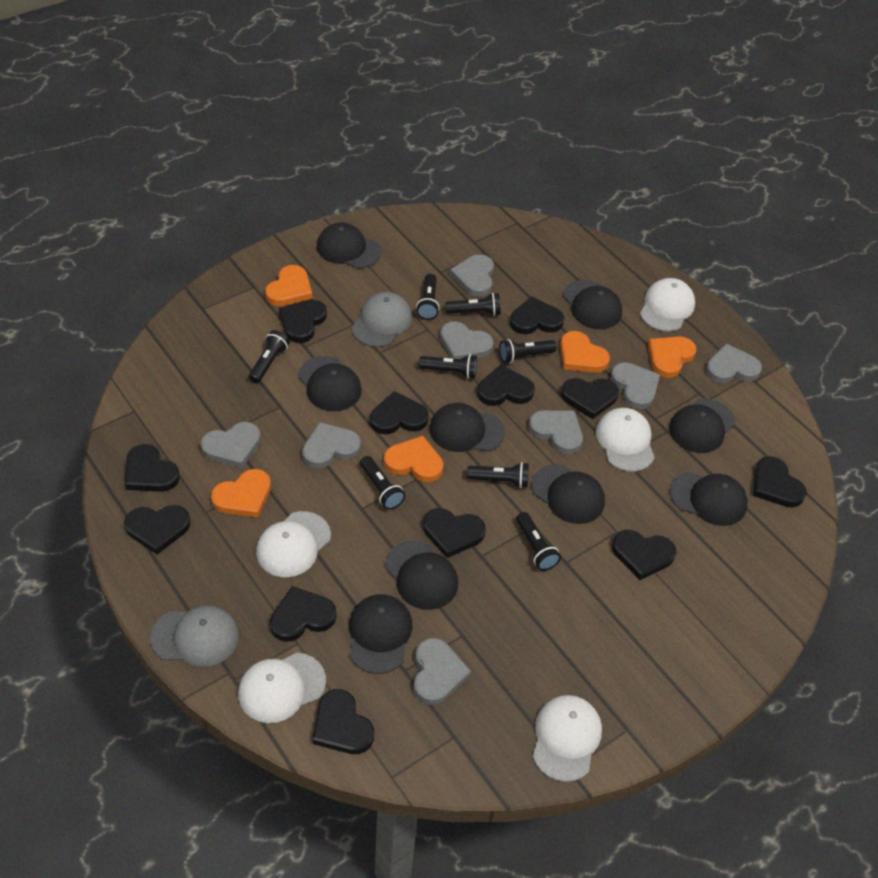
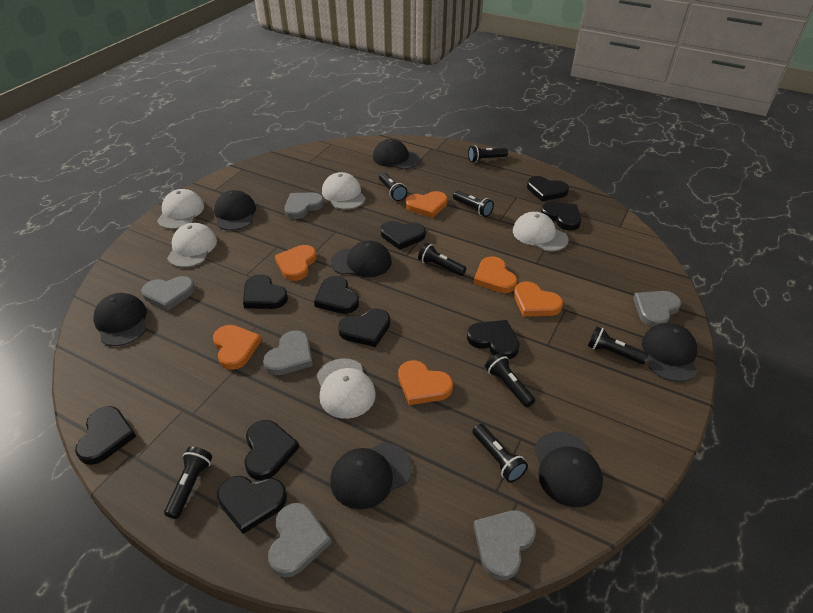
black cap: 9 -> 7
black heart: 12 -> 10
grey cap: 2 -> 0
grey heart: 8 -> 6
orange heart: 5 -> 6

